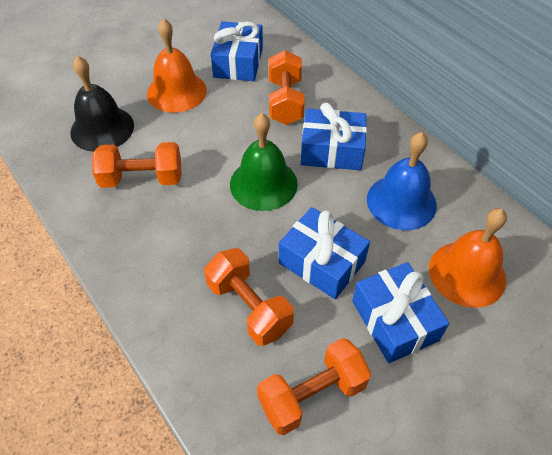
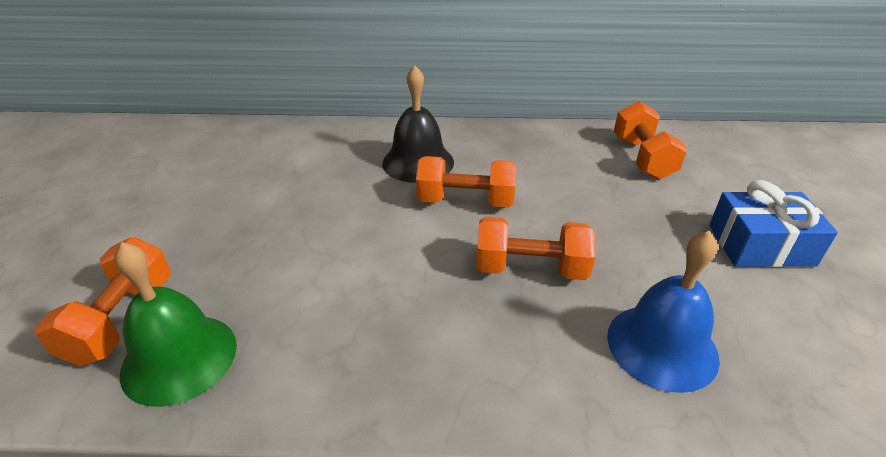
blue gift: 4 -> 1
orange bell: 2 -> 0

